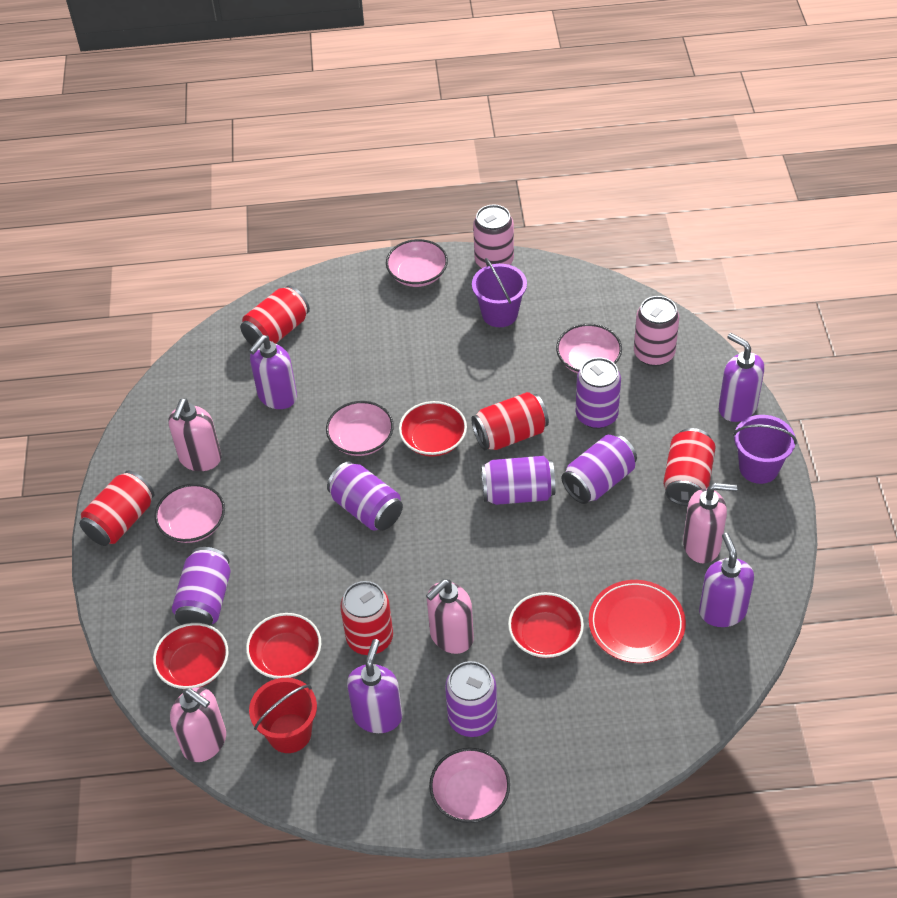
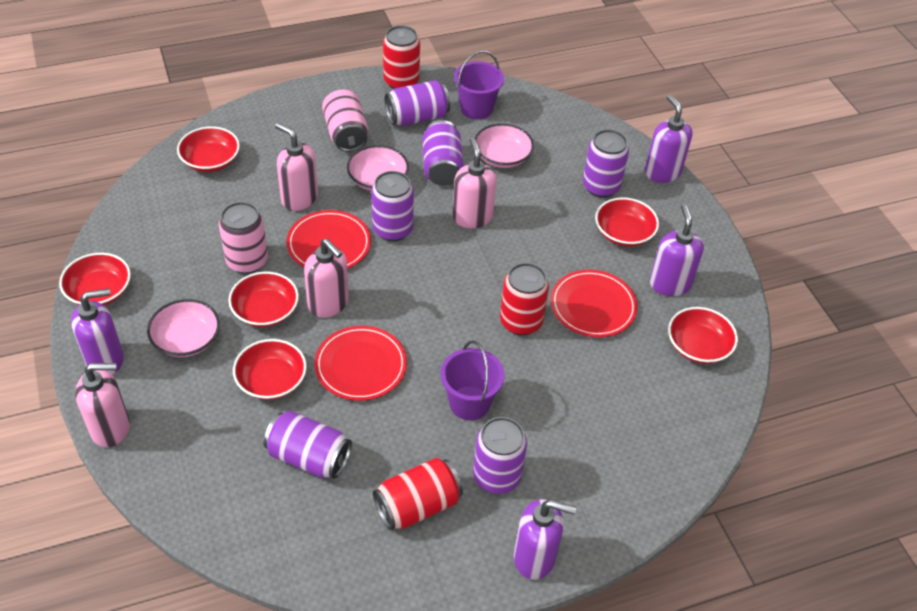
pink bowl: 5 -> 3
red bowl: 4 -> 6
red bucket: 1 -> 0
red can: 5 -> 3
red plate: 1 -> 3

